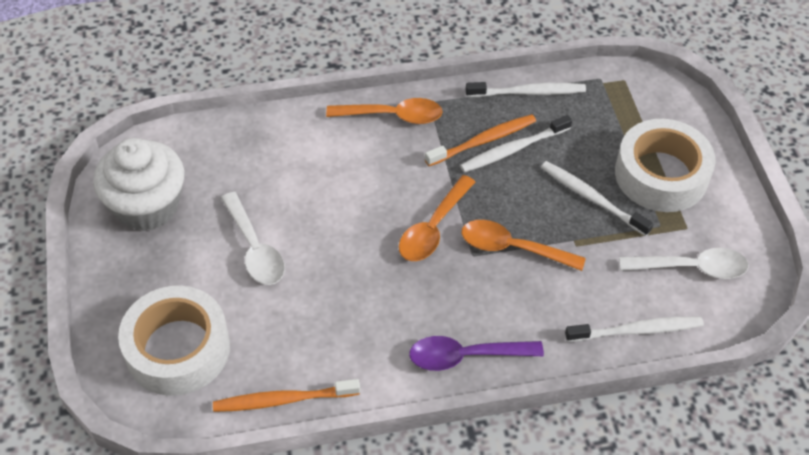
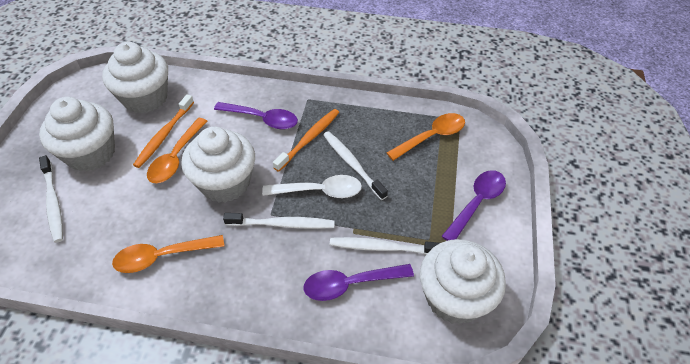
purple spoon: 1 -> 3
white cupcake: 1 -> 4
white spoon: 2 -> 1
white tape: 2 -> 0

